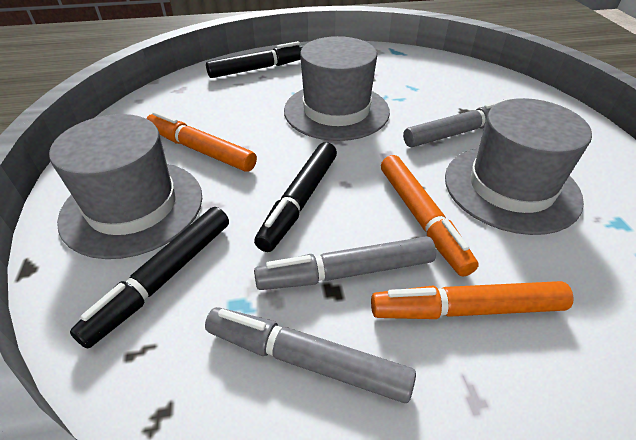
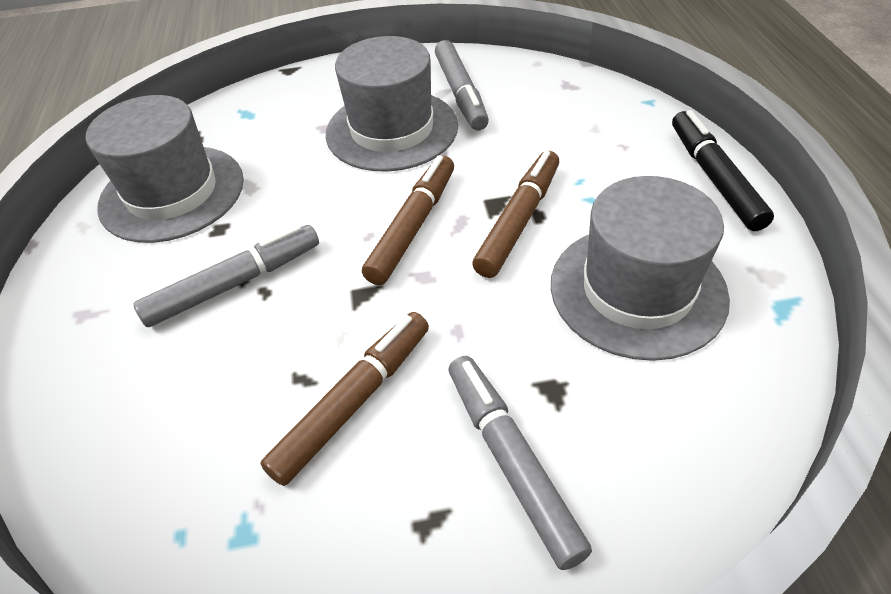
black marker: 3 -> 1
brown marker: 0 -> 3
orange marker: 3 -> 0

